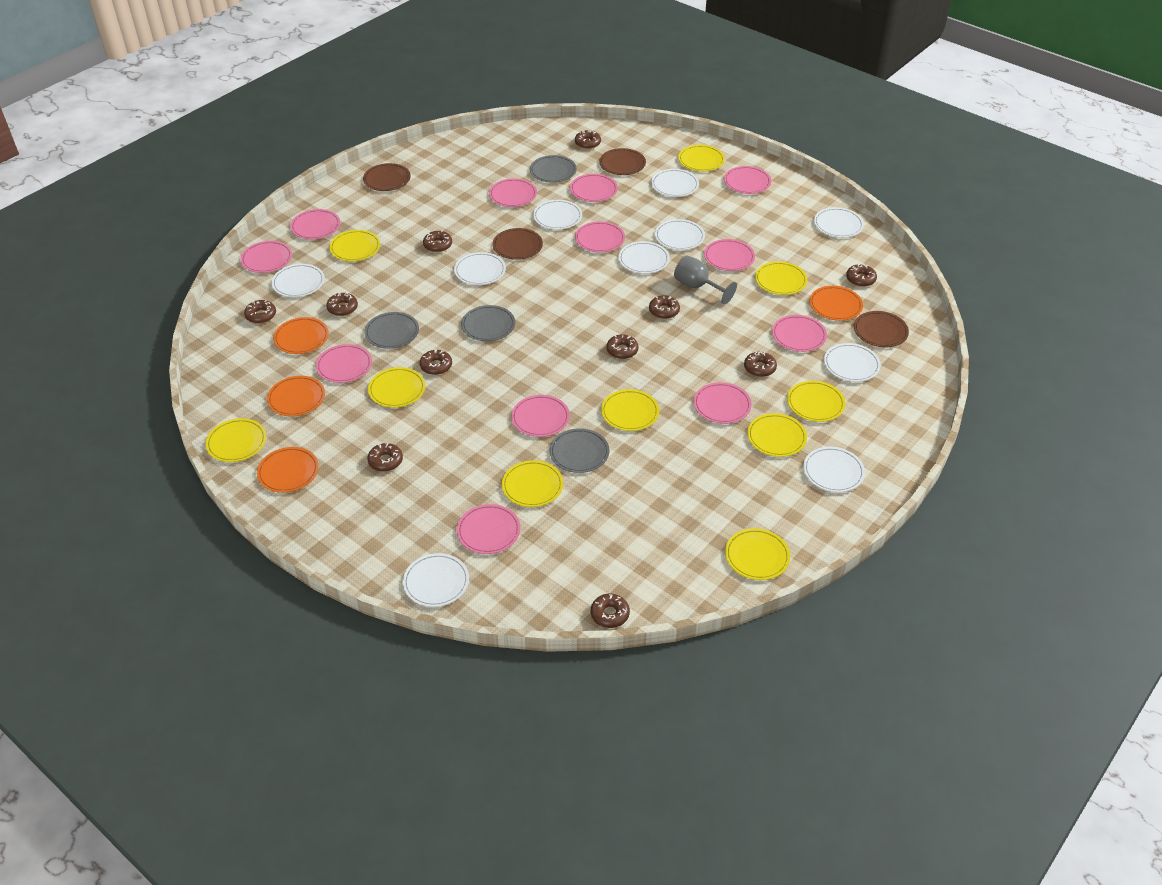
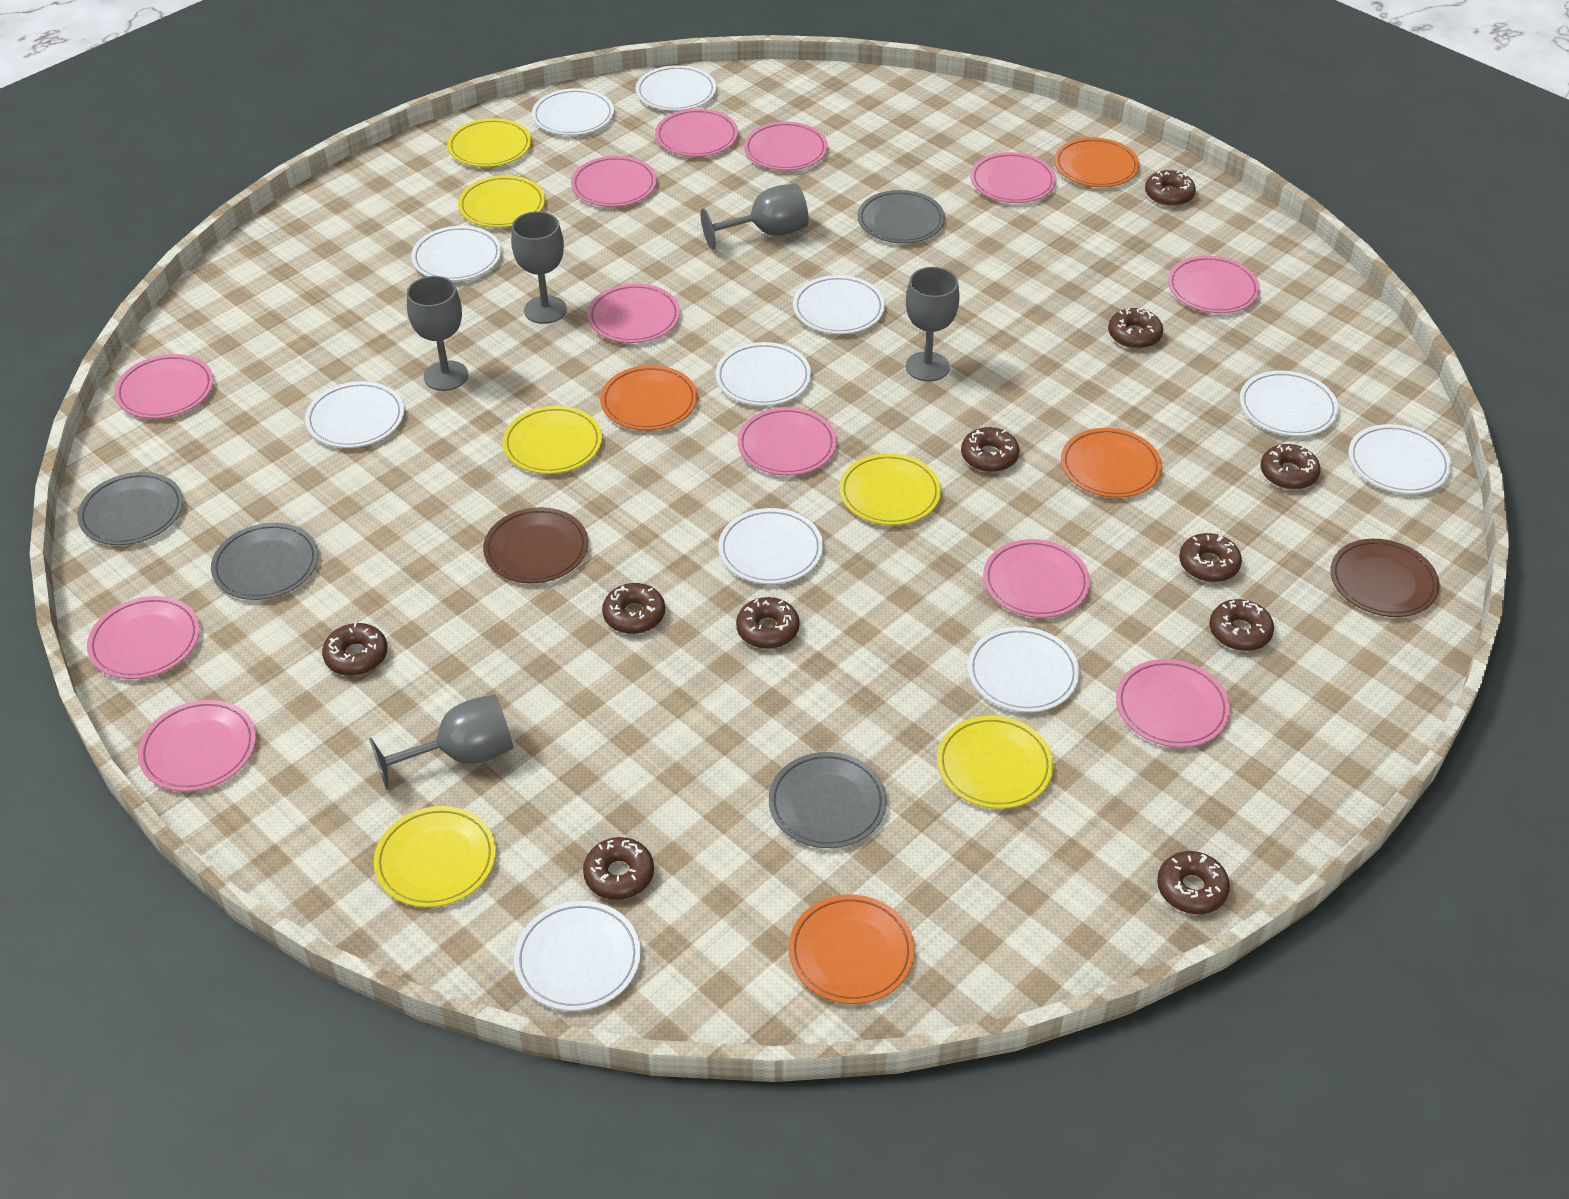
brown plate: 4 -> 2
grey goblet: 1 -> 5
white plate: 10 -> 11
yellow plate: 10 -> 6

